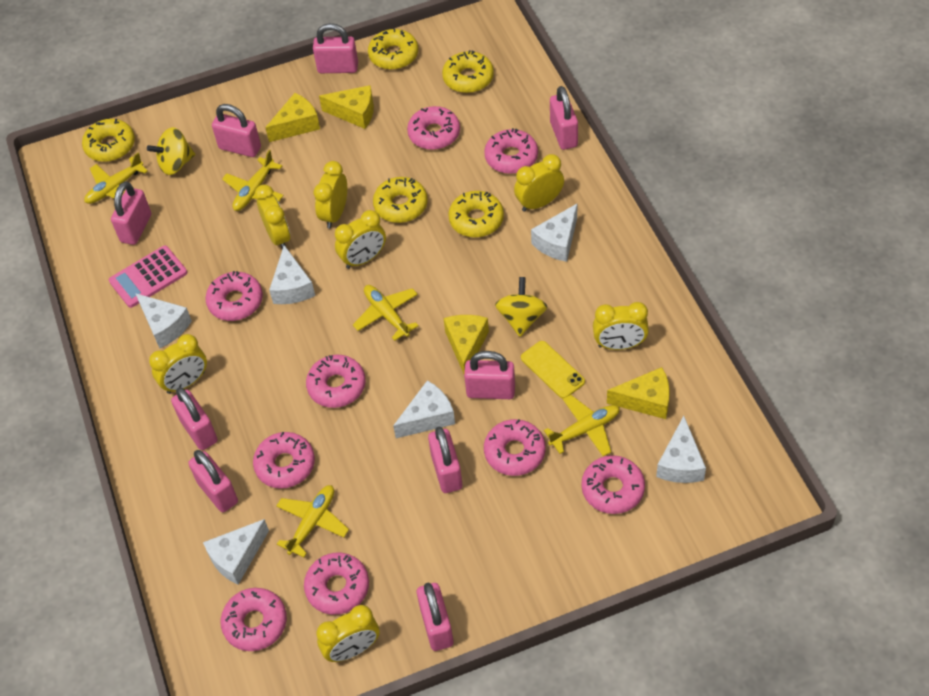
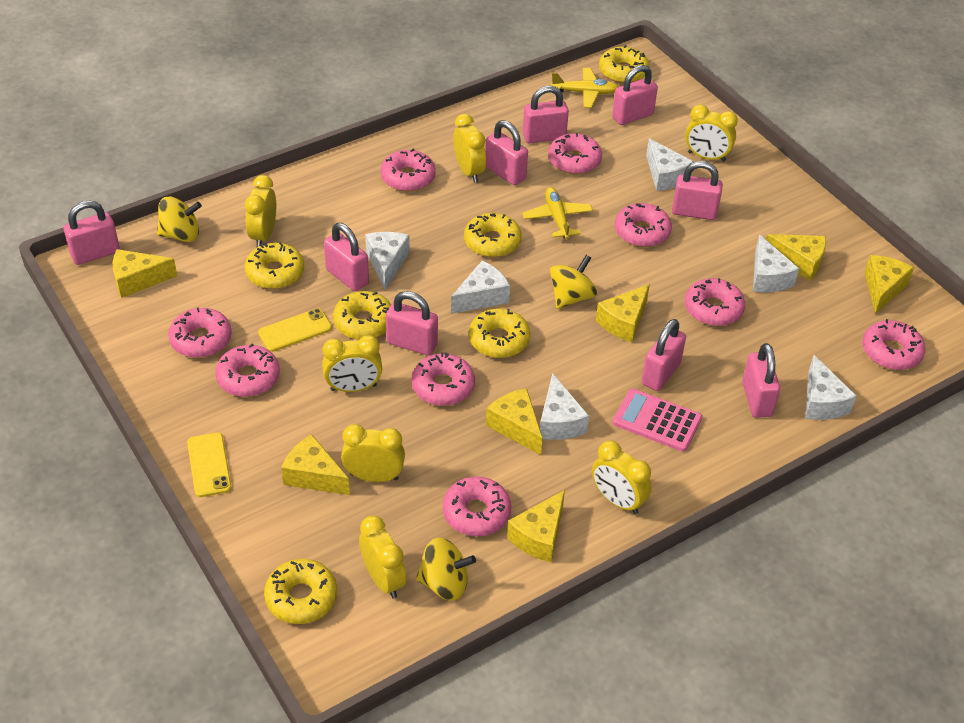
yellow cheese: 4 -> 7
yellow donut: 5 -> 6
yellow phone: 1 -> 2
yellow plane: 5 -> 2
yellow spinning top: 2 -> 3

